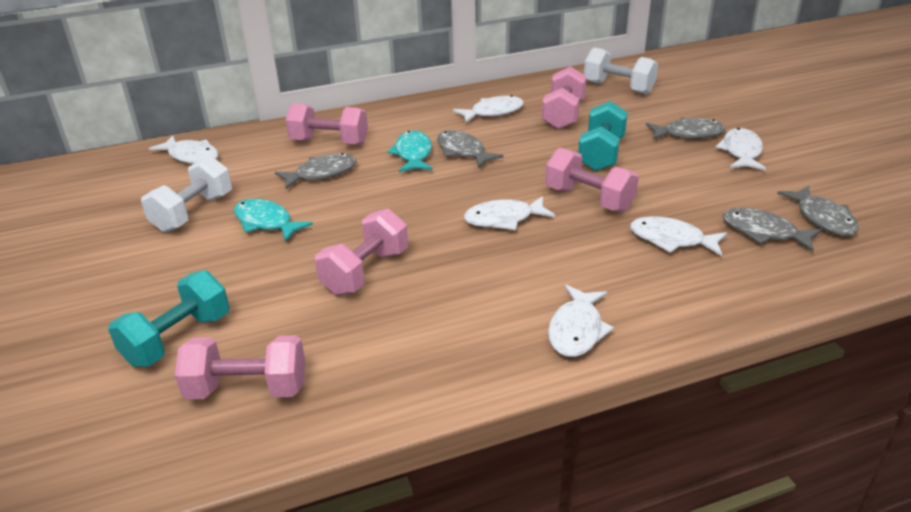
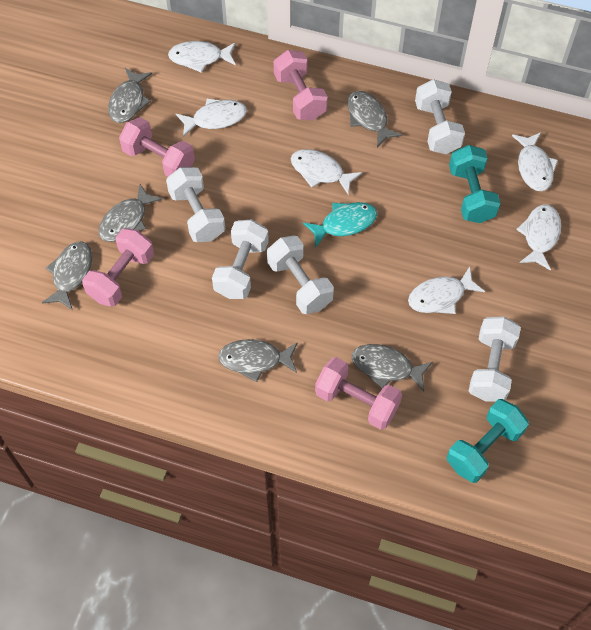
grey fish: 5 -> 6
pink dumbbell: 5 -> 4
turquoise fish: 2 -> 1
white dumbbell: 2 -> 5

